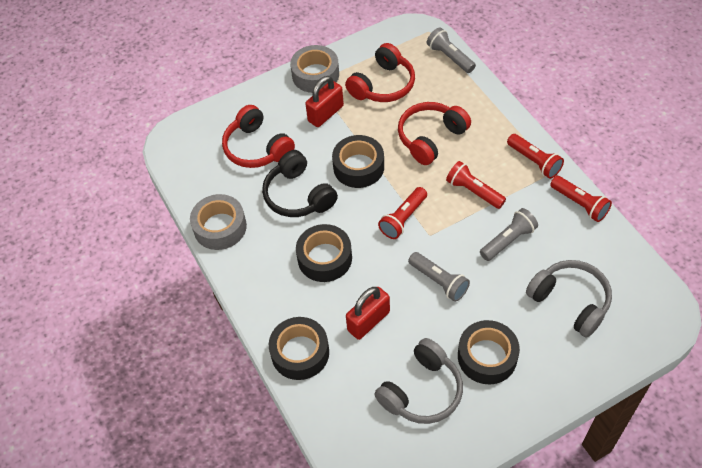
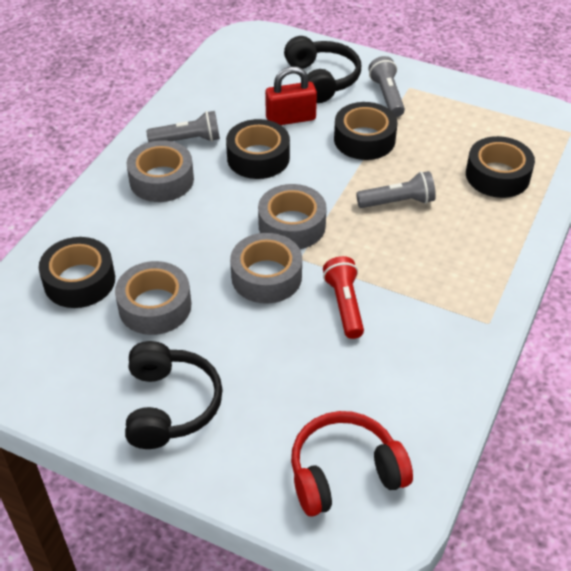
black headphones: 1 -> 2
grey headphones: 2 -> 0
grey tape: 2 -> 4
red flashlight: 4 -> 1
red headphones: 3 -> 1
red padlock: 2 -> 1

